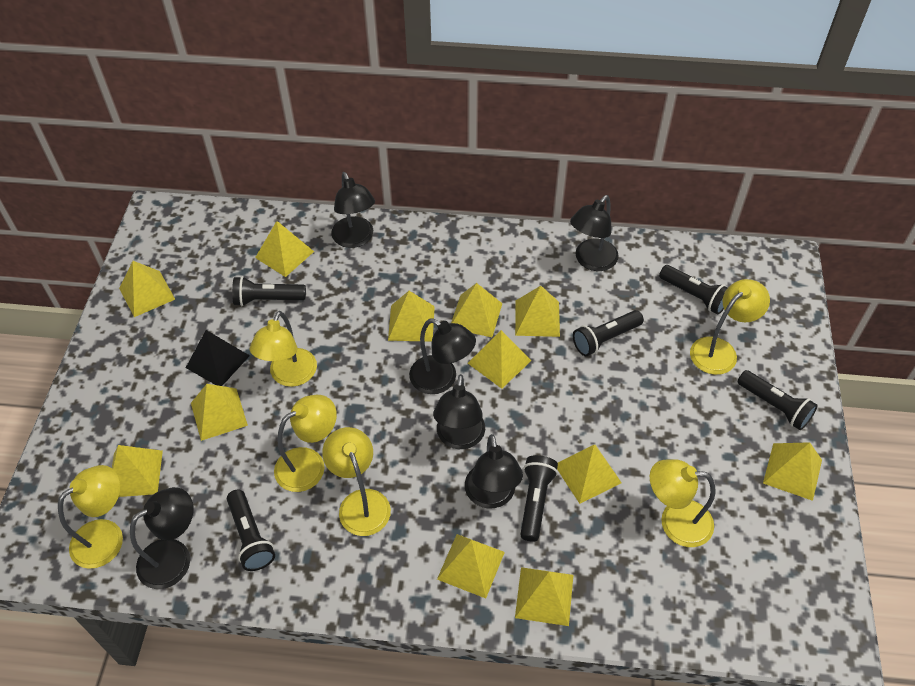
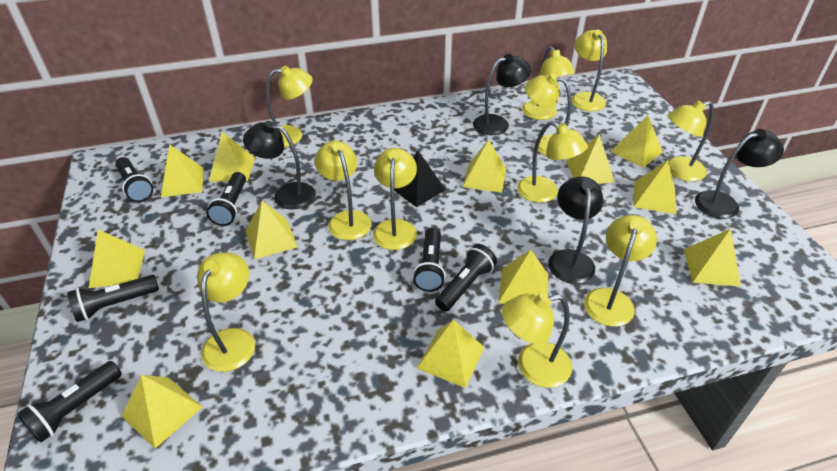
black lamp: 6 -> 4
yellow lamp: 6 -> 11

